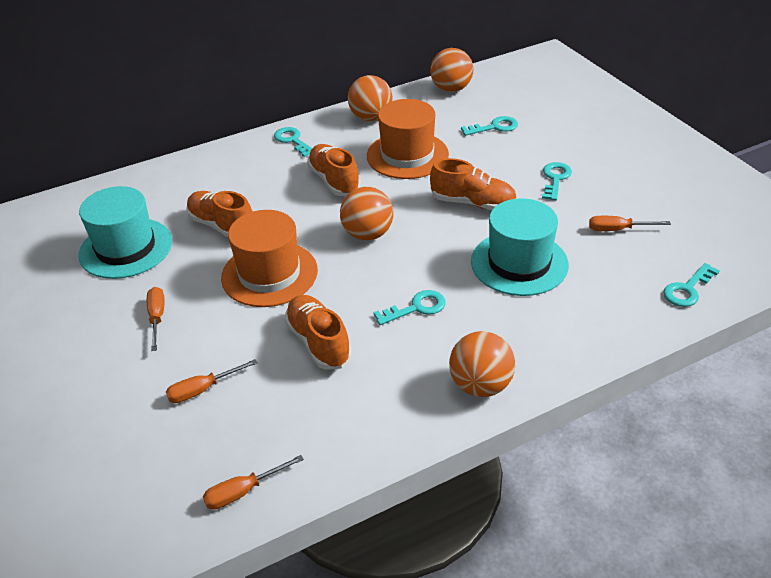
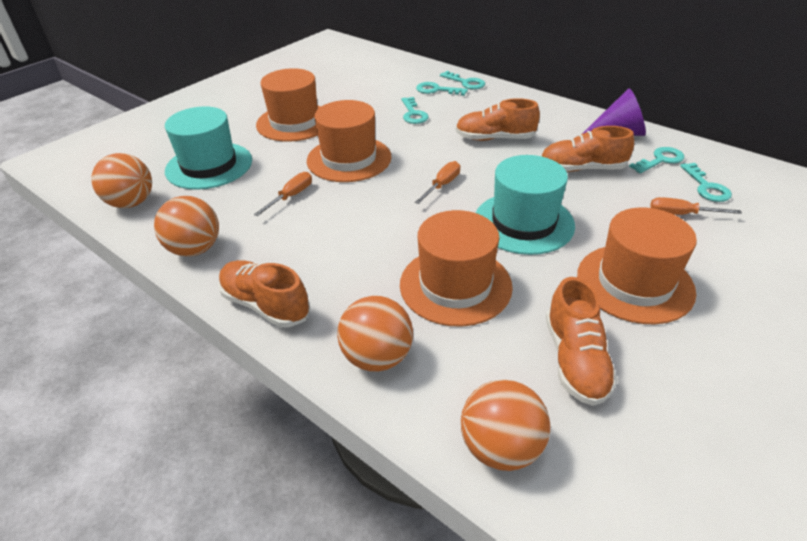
orange hat: 2 -> 4
orange screwdriver: 4 -> 3
purple cone: 0 -> 1

